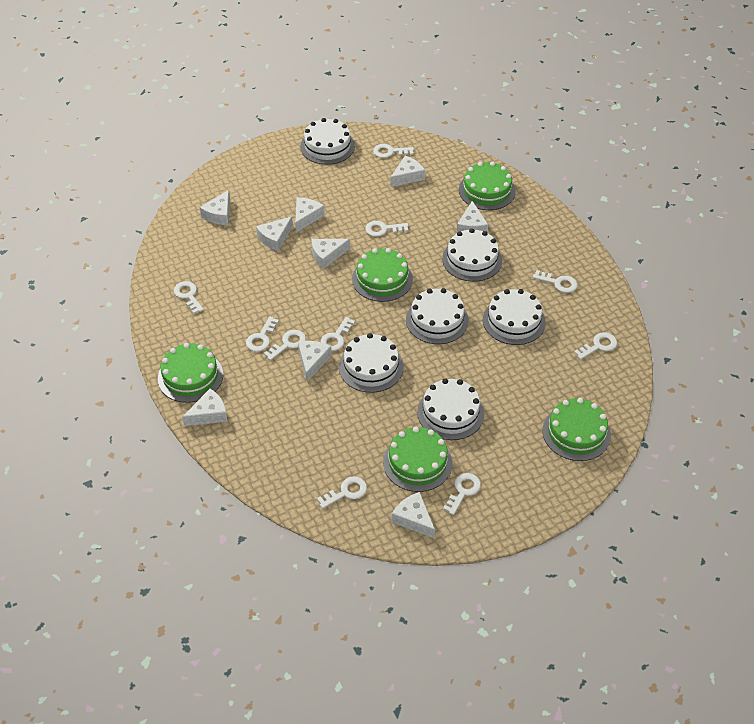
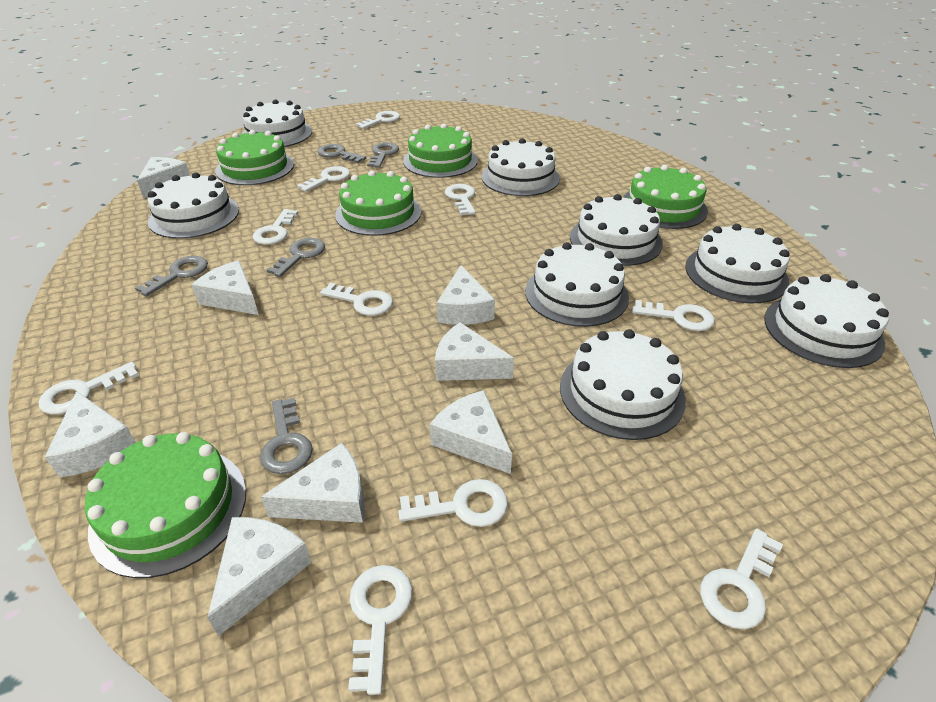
grey key: 0 -> 5
white cake: 6 -> 8
white cheese: 9 -> 8

